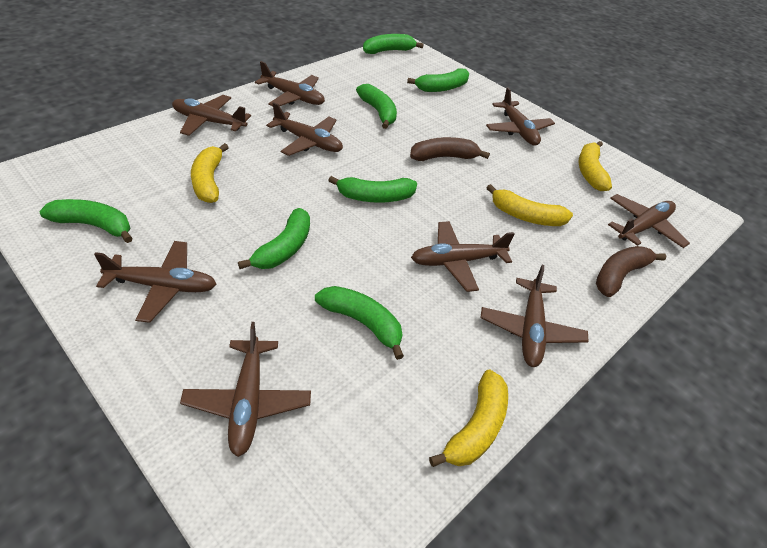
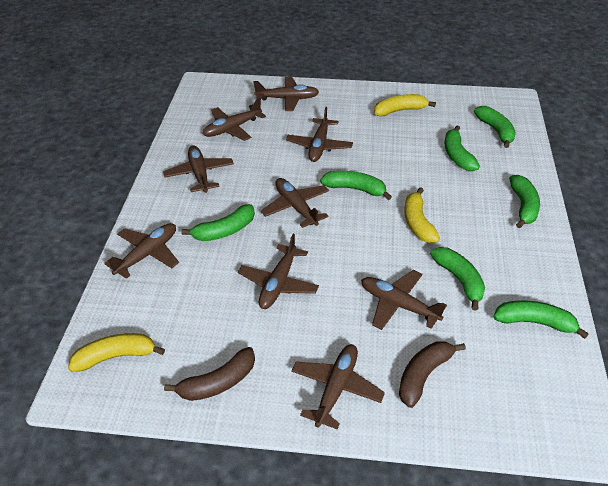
yellow banana: 4 -> 3

